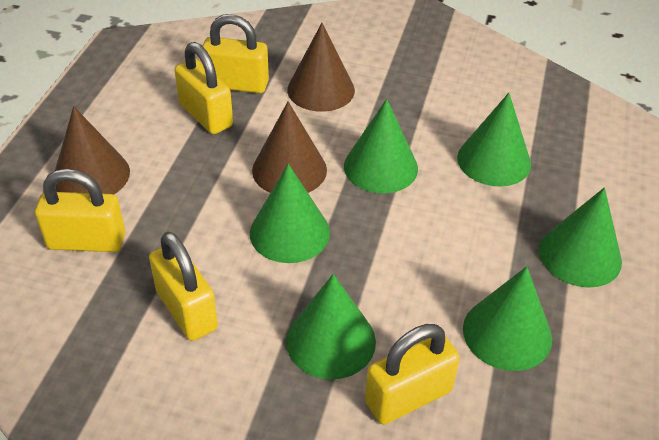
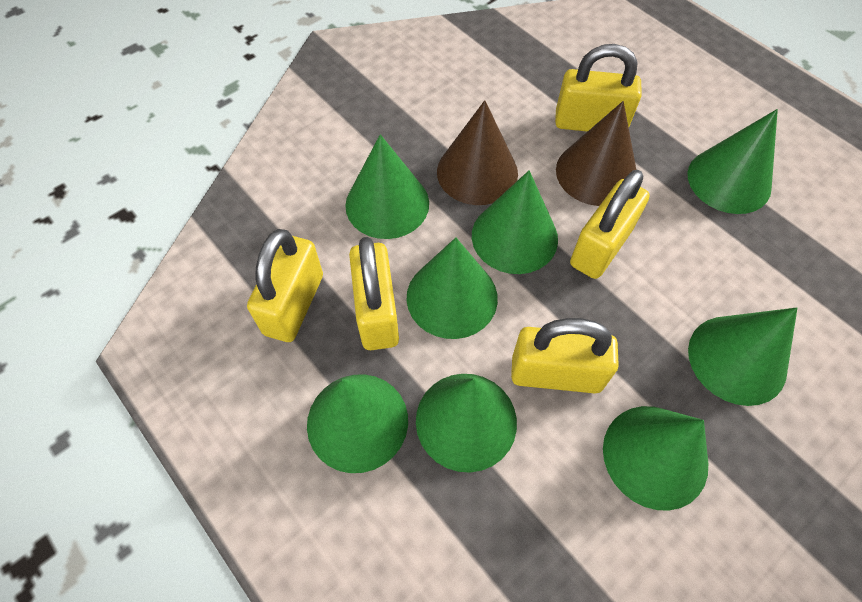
brown cone: 3 -> 2
green cone: 6 -> 8

